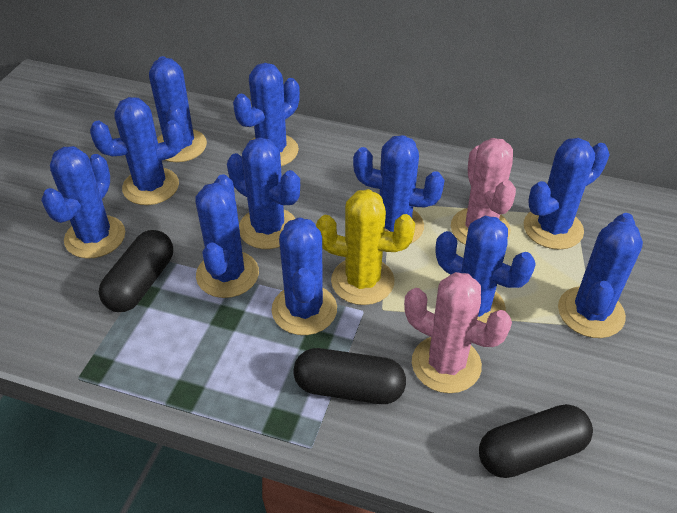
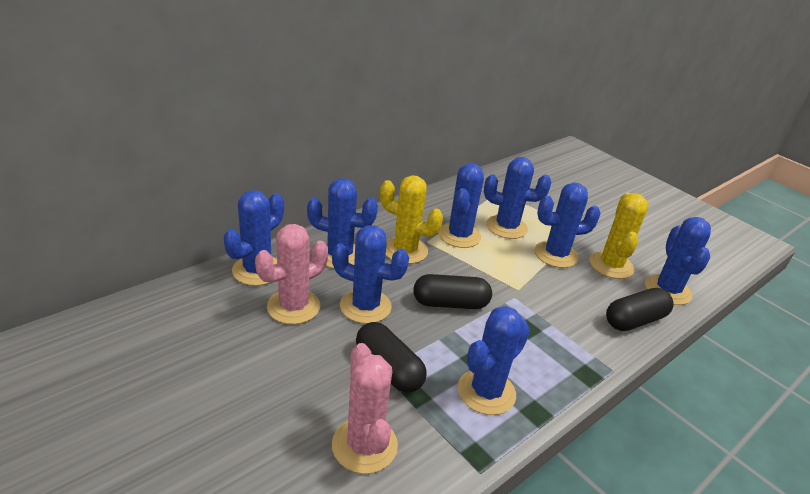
blue cactus: 11 -> 8
yellow cactus: 1 -> 2

